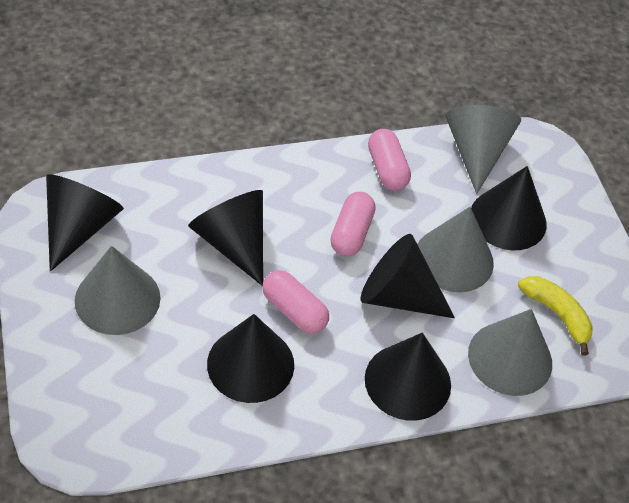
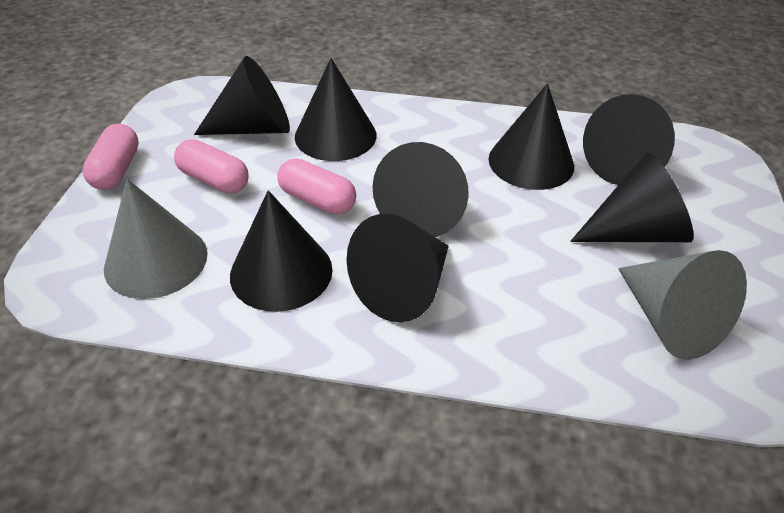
black cone: 6 -> 8
grey cone: 4 -> 2
yellow banana: 1 -> 0

